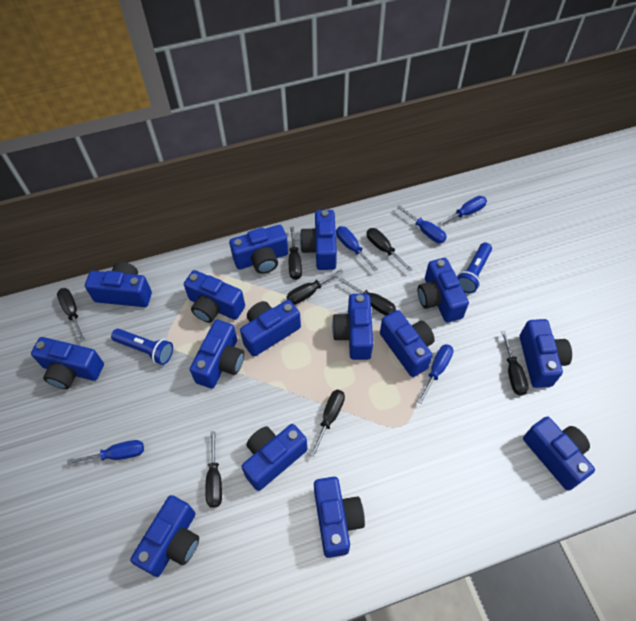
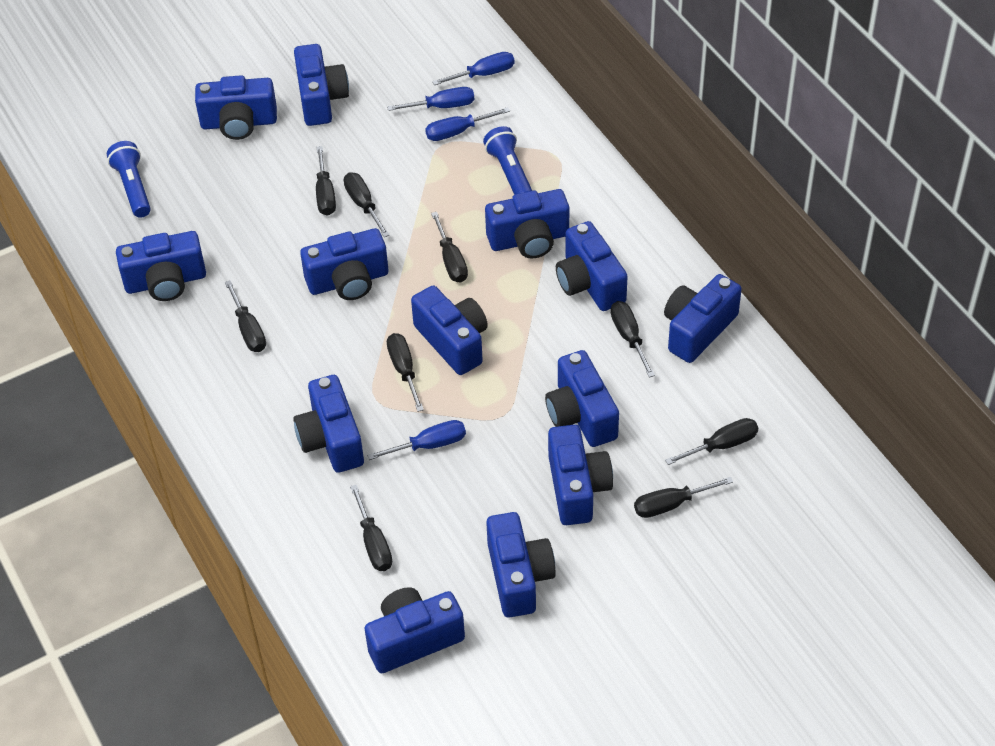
black screwdriver: 8 -> 9
blue camera: 15 -> 13
blue screwdriver: 5 -> 4

